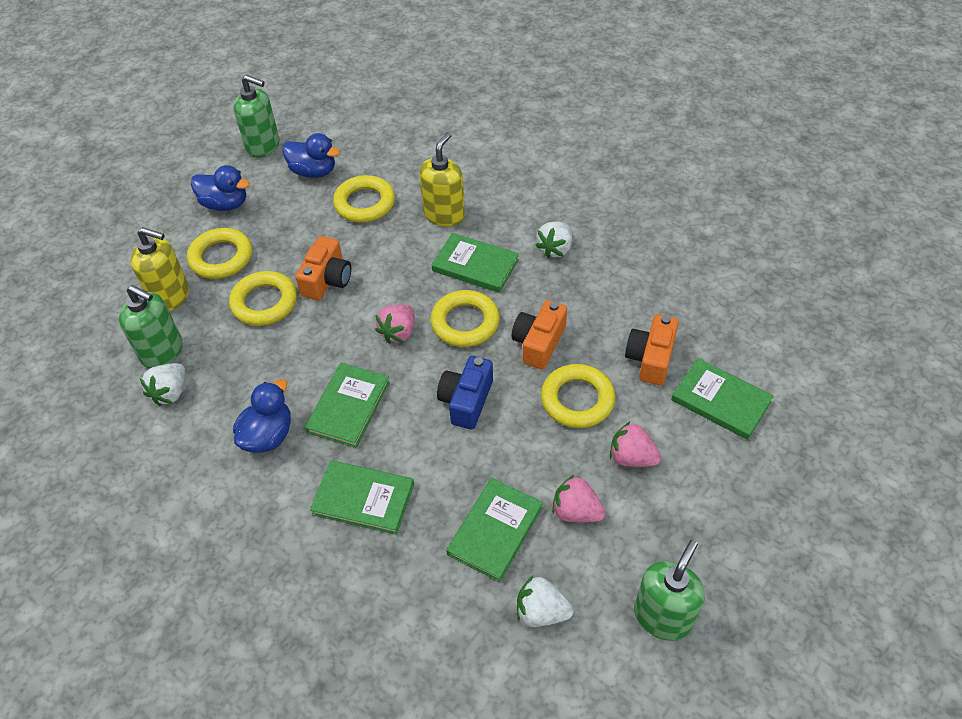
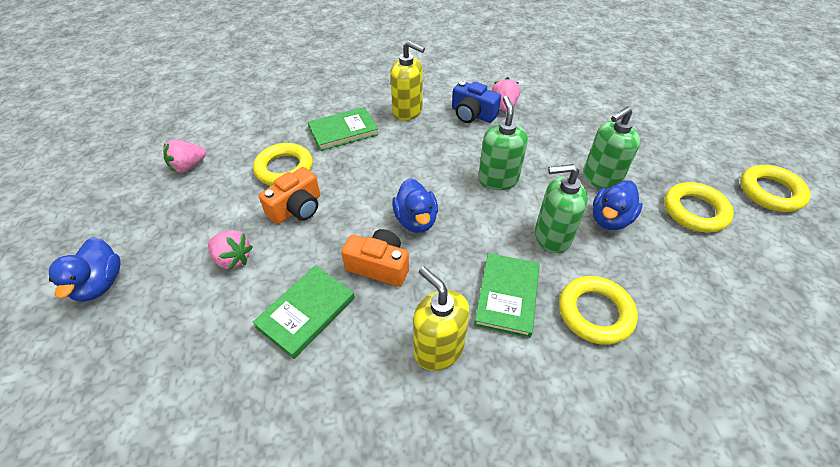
green book: 5 -> 3
orange camera: 3 -> 2
white strawberry: 3 -> 0
yellow ring: 5 -> 4

